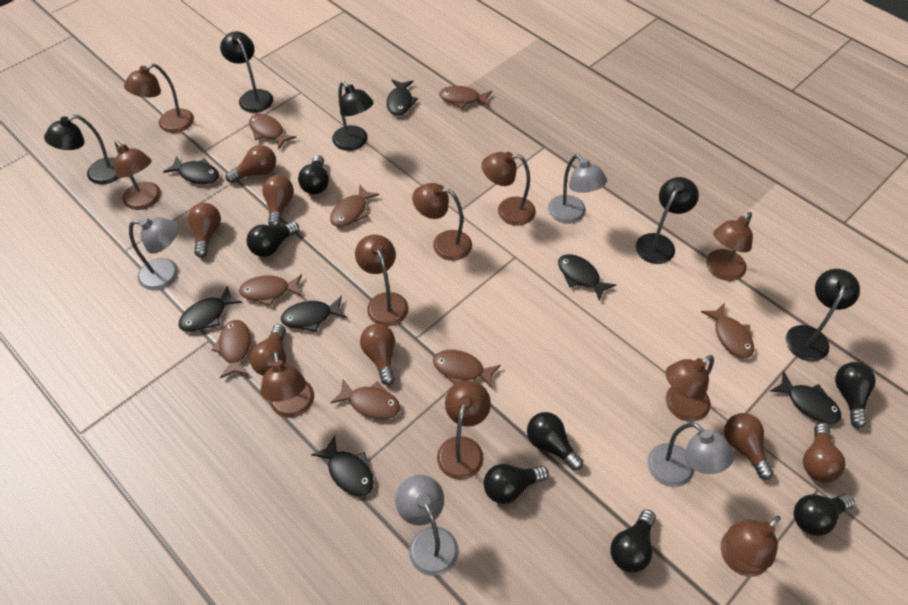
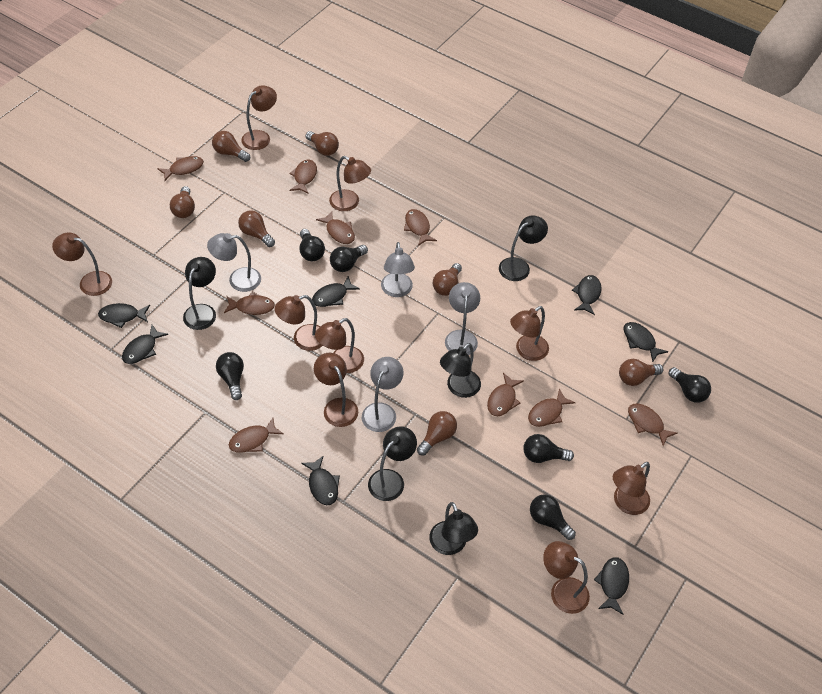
black light bulb: 7 -> 6
brown fish: 8 -> 9
brown lamp: 10 -> 9

